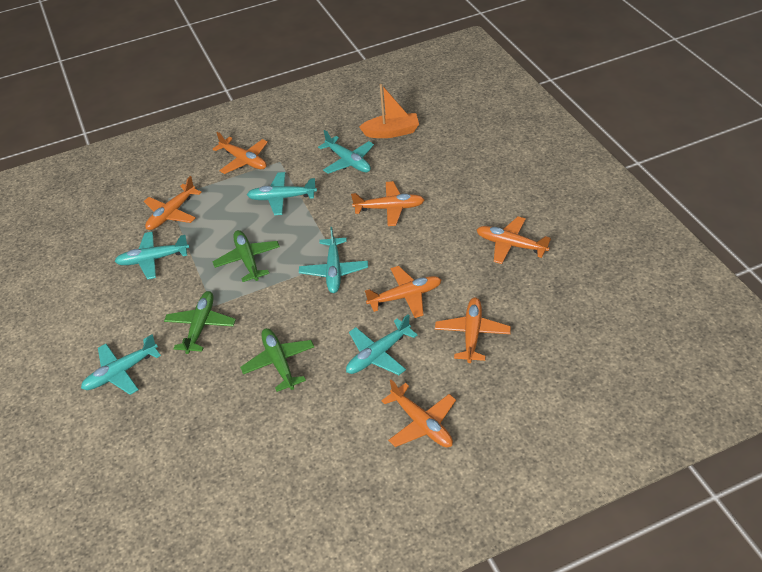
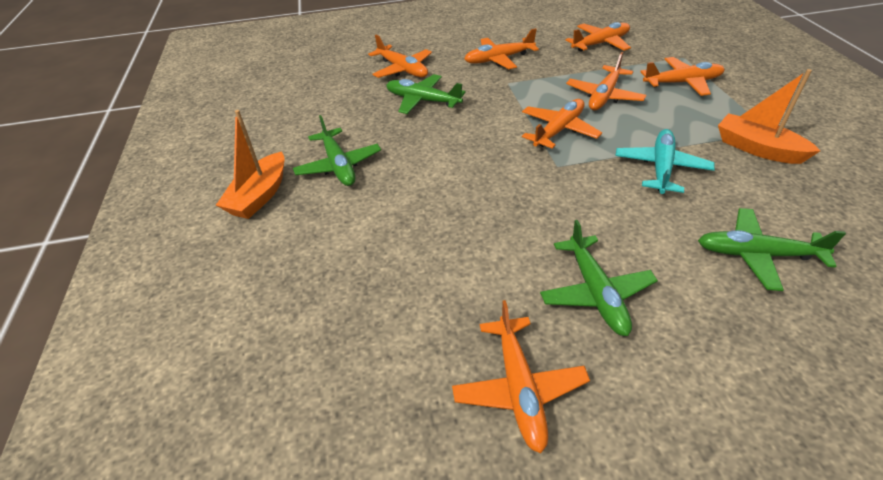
green plane: 3 -> 4
orange boat: 1 -> 2
turquoise plane: 6 -> 1

